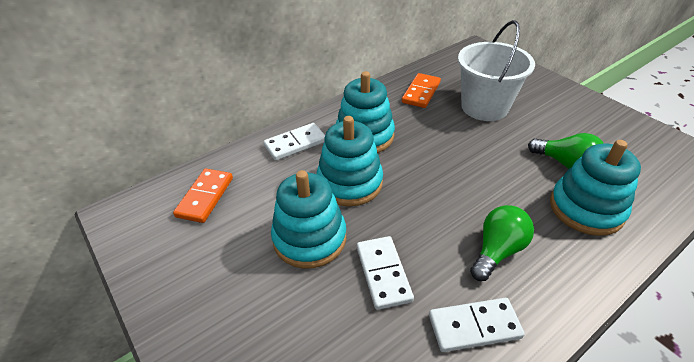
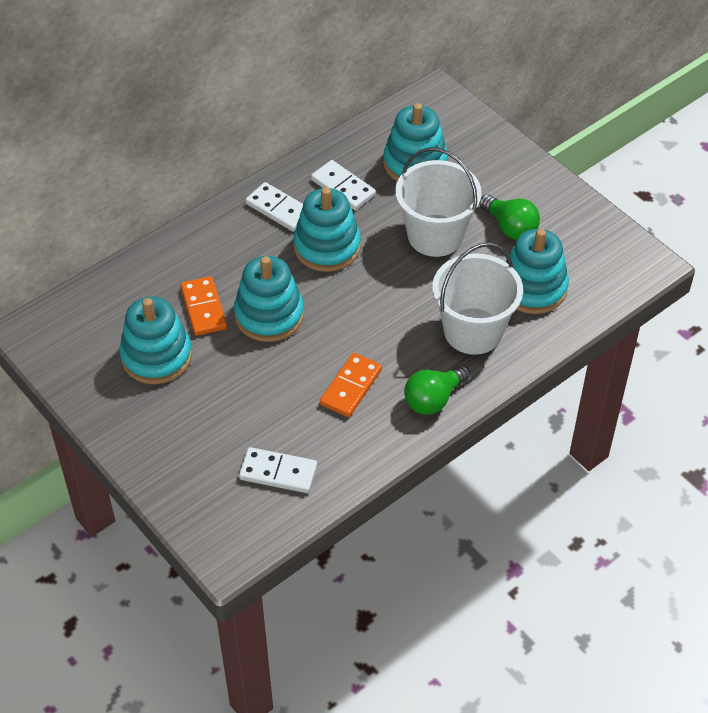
turquoise stacking toy: 4 -> 5
white bucket: 1 -> 2

